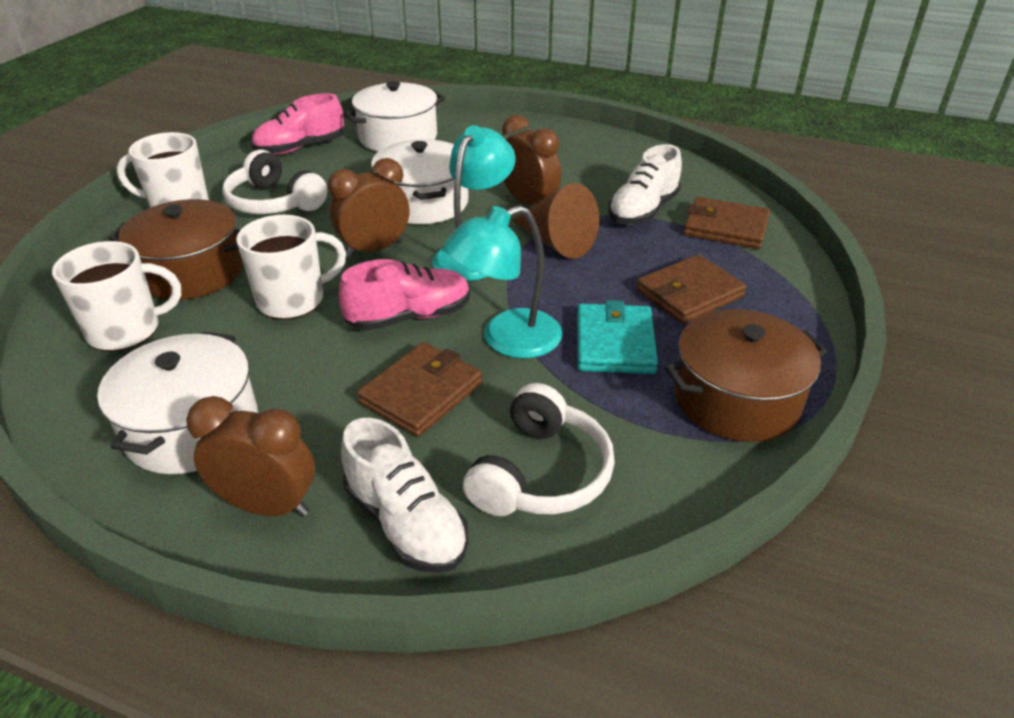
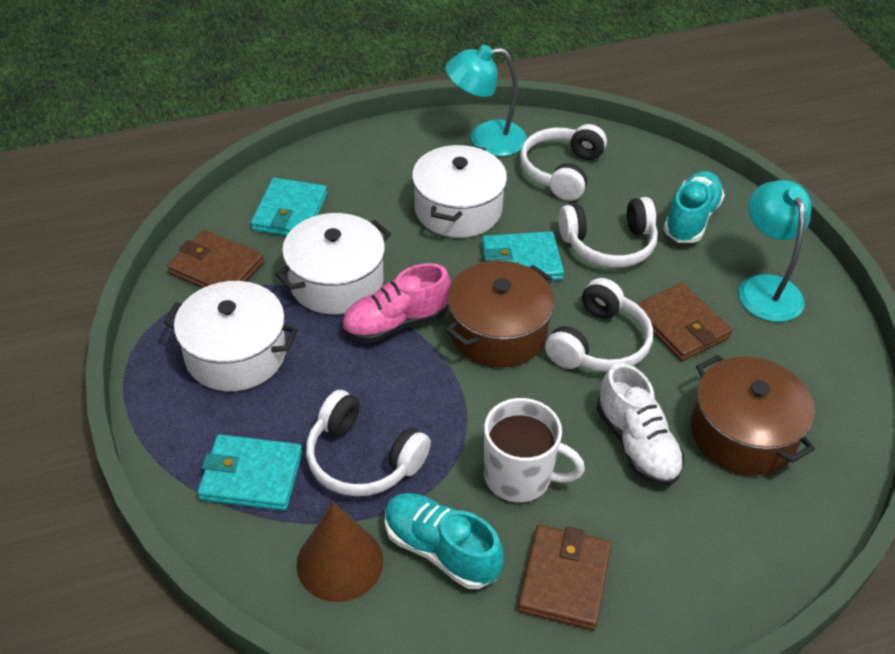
brown clock: 3 -> 0
pink shoe: 2 -> 1
turquoise shoe: 0 -> 2
turquoise wallet: 1 -> 3
white headphones: 2 -> 4
white mug: 3 -> 1
white shoe: 2 -> 1

